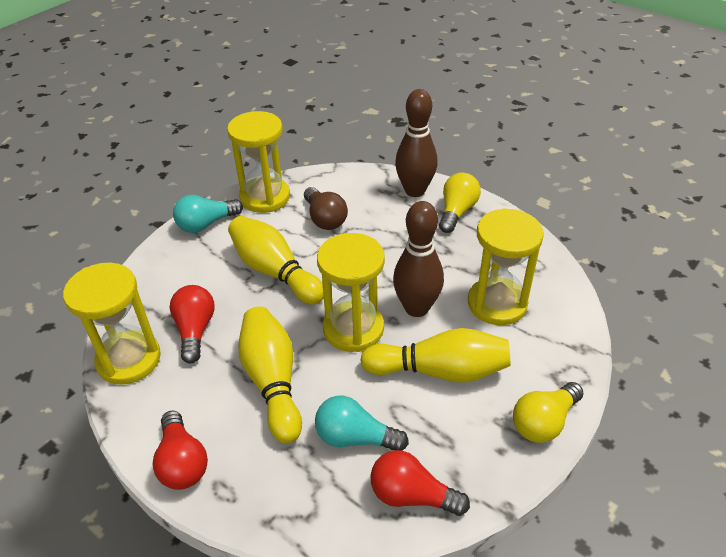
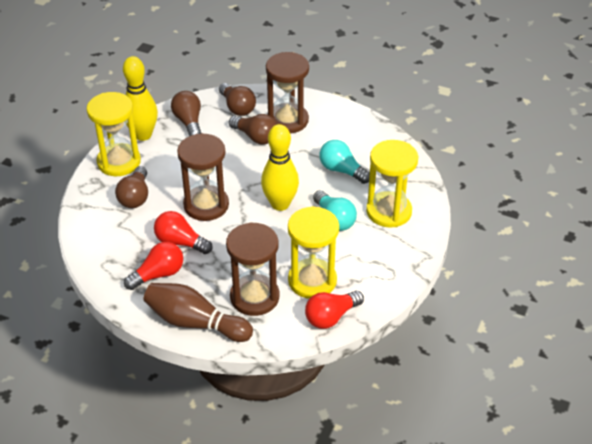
brown bowling pin: 2 -> 1
brown hourglass: 0 -> 3
brown light bulb: 1 -> 4
yellow bowling pin: 3 -> 2
yellow hourglass: 4 -> 3
yellow light bulb: 2 -> 0

